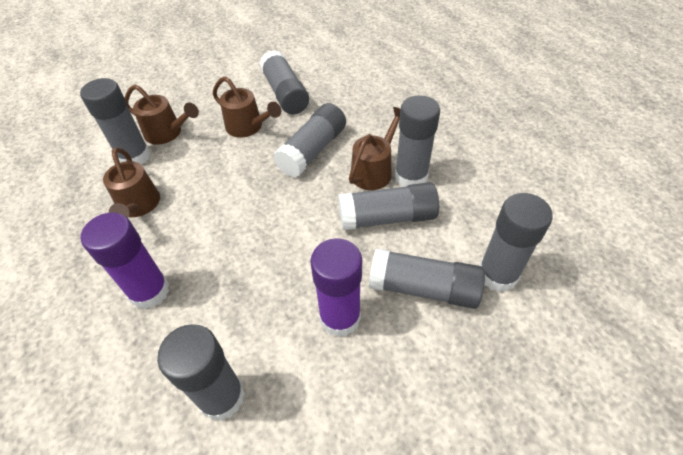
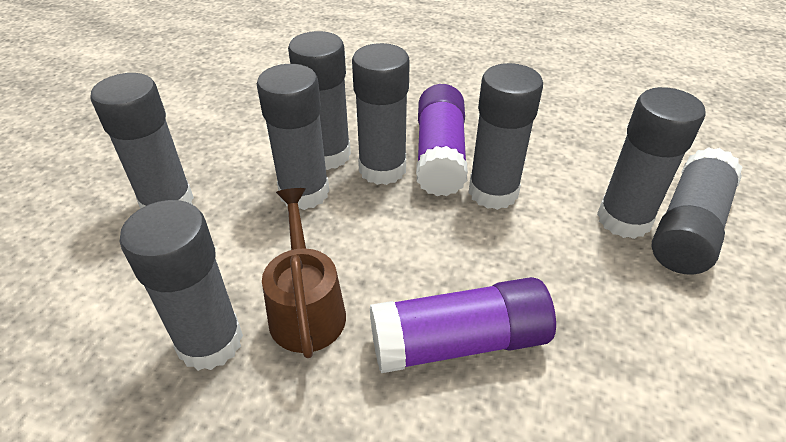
brown watering can: 4 -> 1

